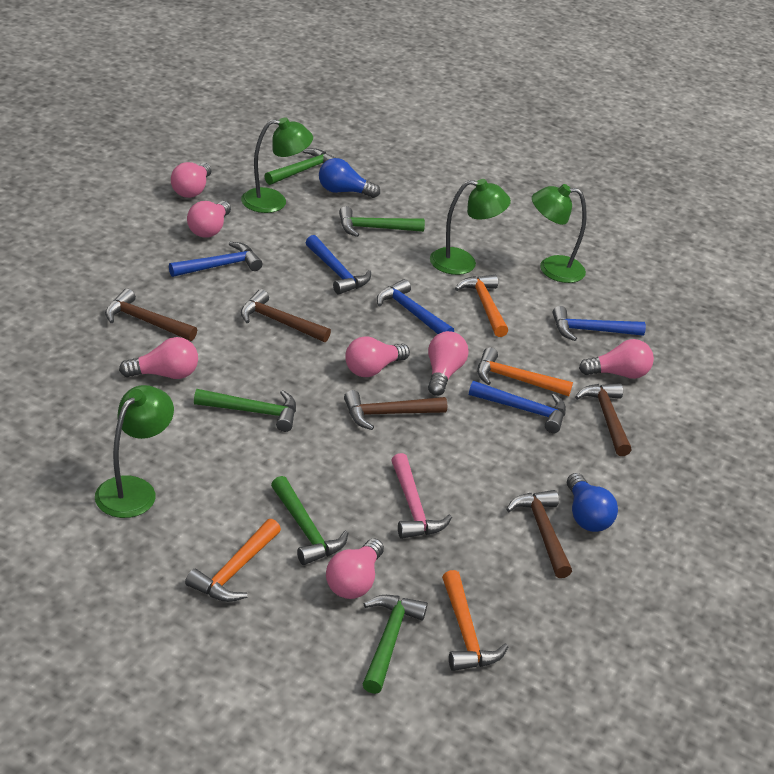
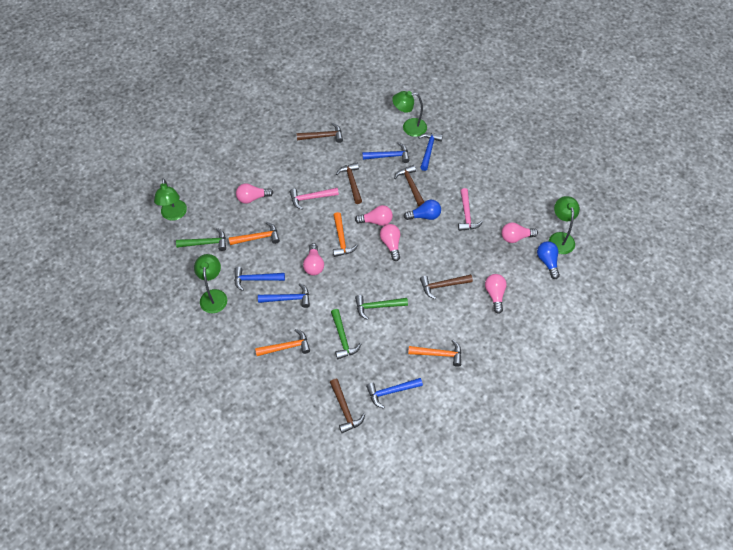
green hammer: 5 -> 3
pink hammer: 1 -> 2
pink light bulb: 7 -> 6

